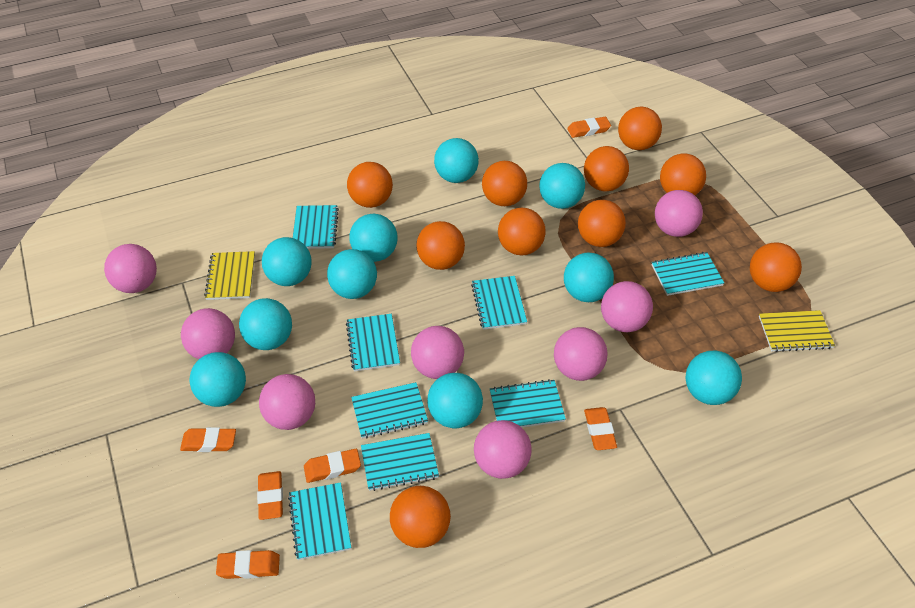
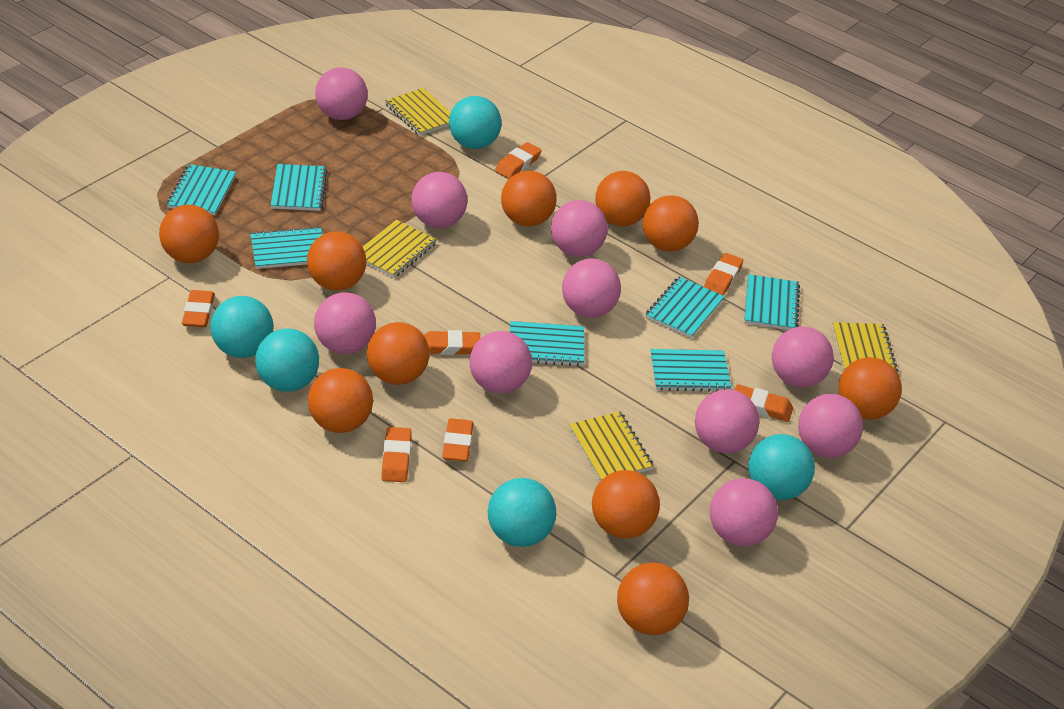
orange eraser: 6 -> 7
pink ball: 8 -> 10
turquoise ball: 10 -> 5
turquoise notebook: 8 -> 7
yellow notebook: 2 -> 4

